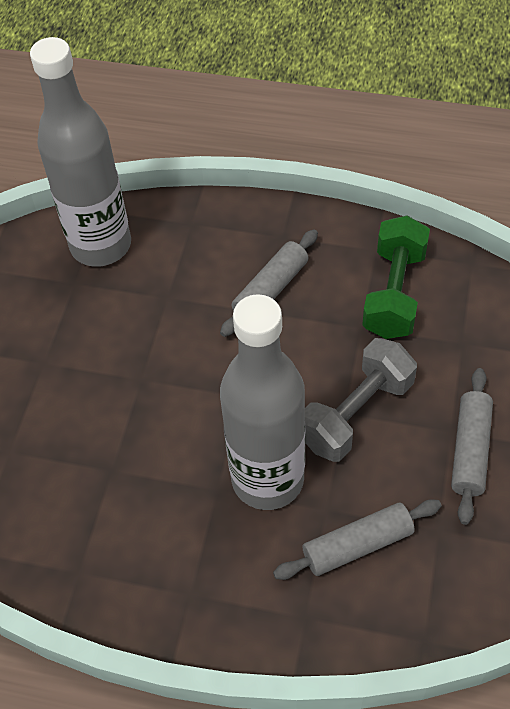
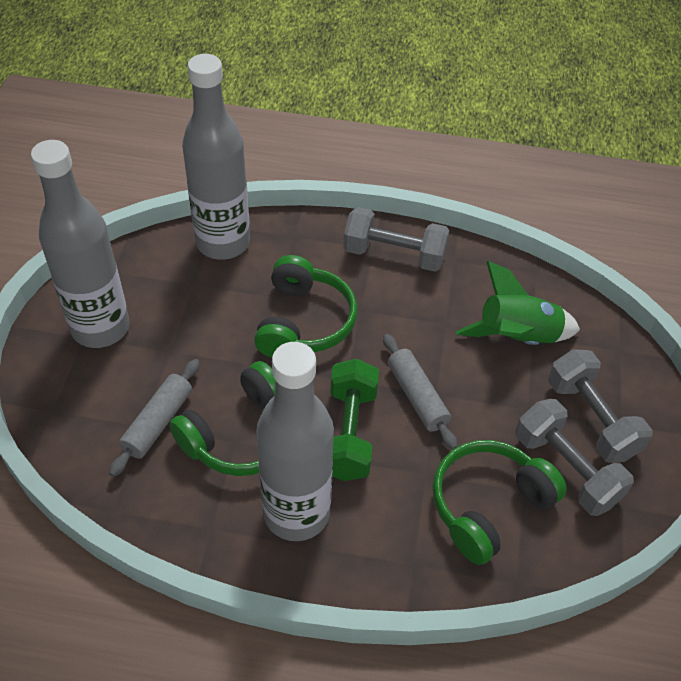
green headphones: 0 -> 3
green rocket: 0 -> 1
grey bottle: 2 -> 3
grey dumbbell: 1 -> 3
grey rolling pin: 3 -> 2

